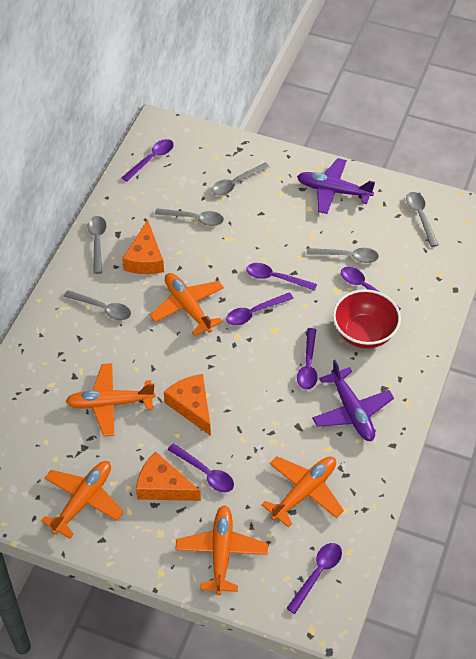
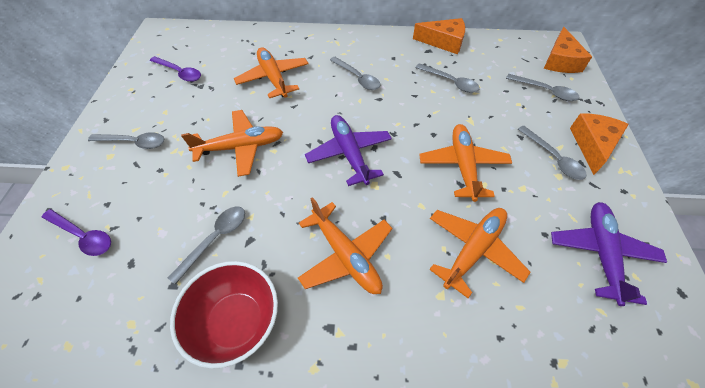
purple spoon: 7 -> 2

